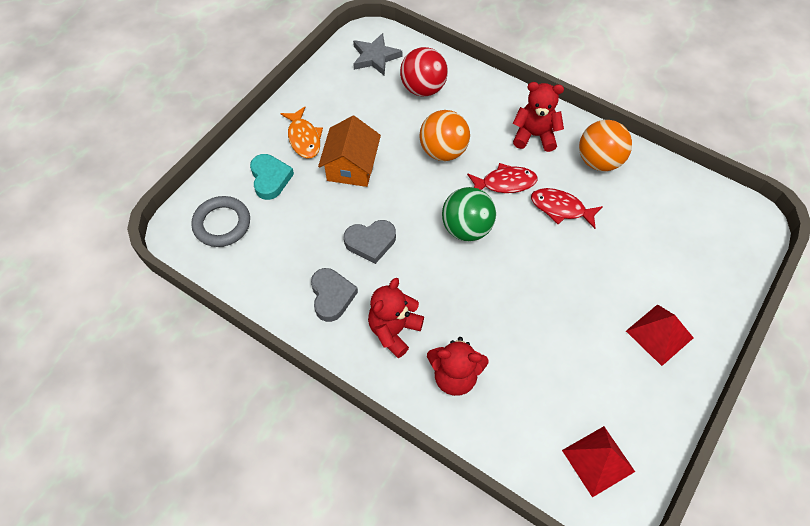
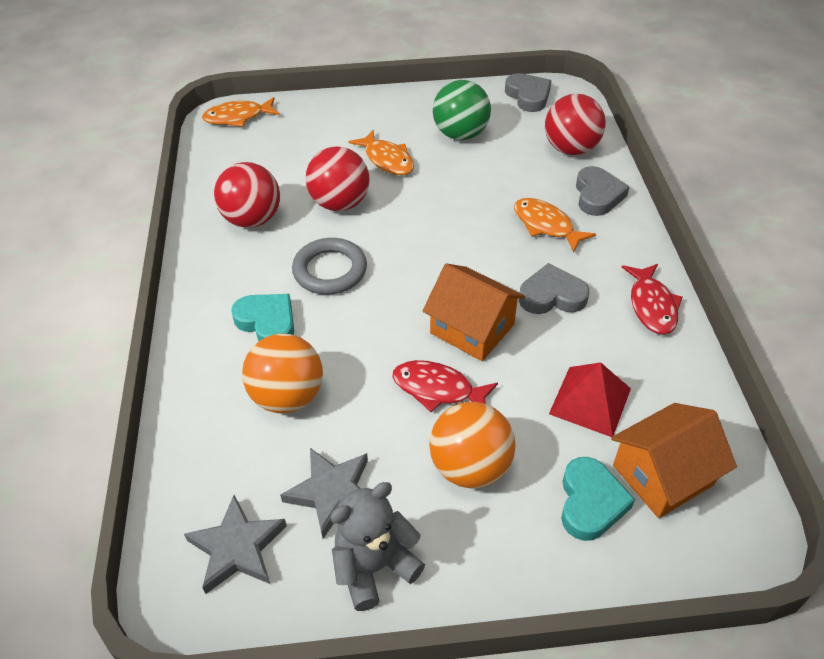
grey heart: 2 -> 3
grey star: 1 -> 2
grey teddy bear: 0 -> 1
orange fish: 1 -> 3
orange house: 1 -> 2
red ball: 1 -> 3
red pyramid: 2 -> 1
red teddy bear: 3 -> 0
turquoise heart: 1 -> 2

